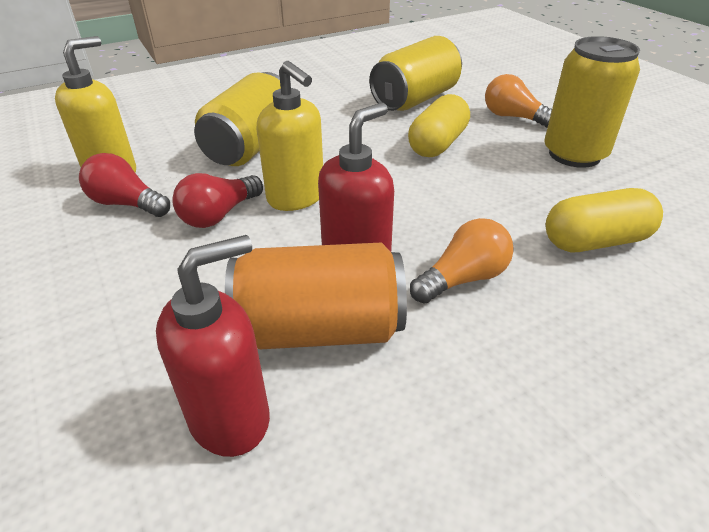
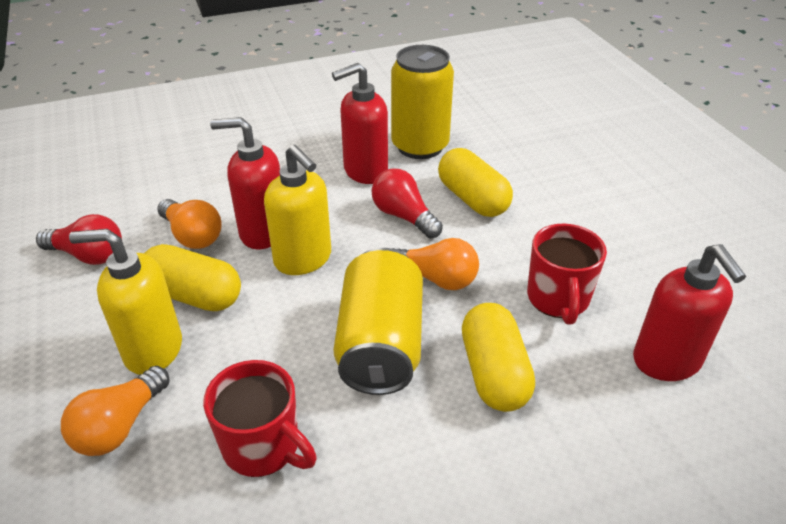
orange can: 1 -> 0
orange light bulb: 2 -> 3
red mug: 0 -> 2
red soap dispenser: 2 -> 3
yellow can: 3 -> 2
yellow capsule: 2 -> 3

